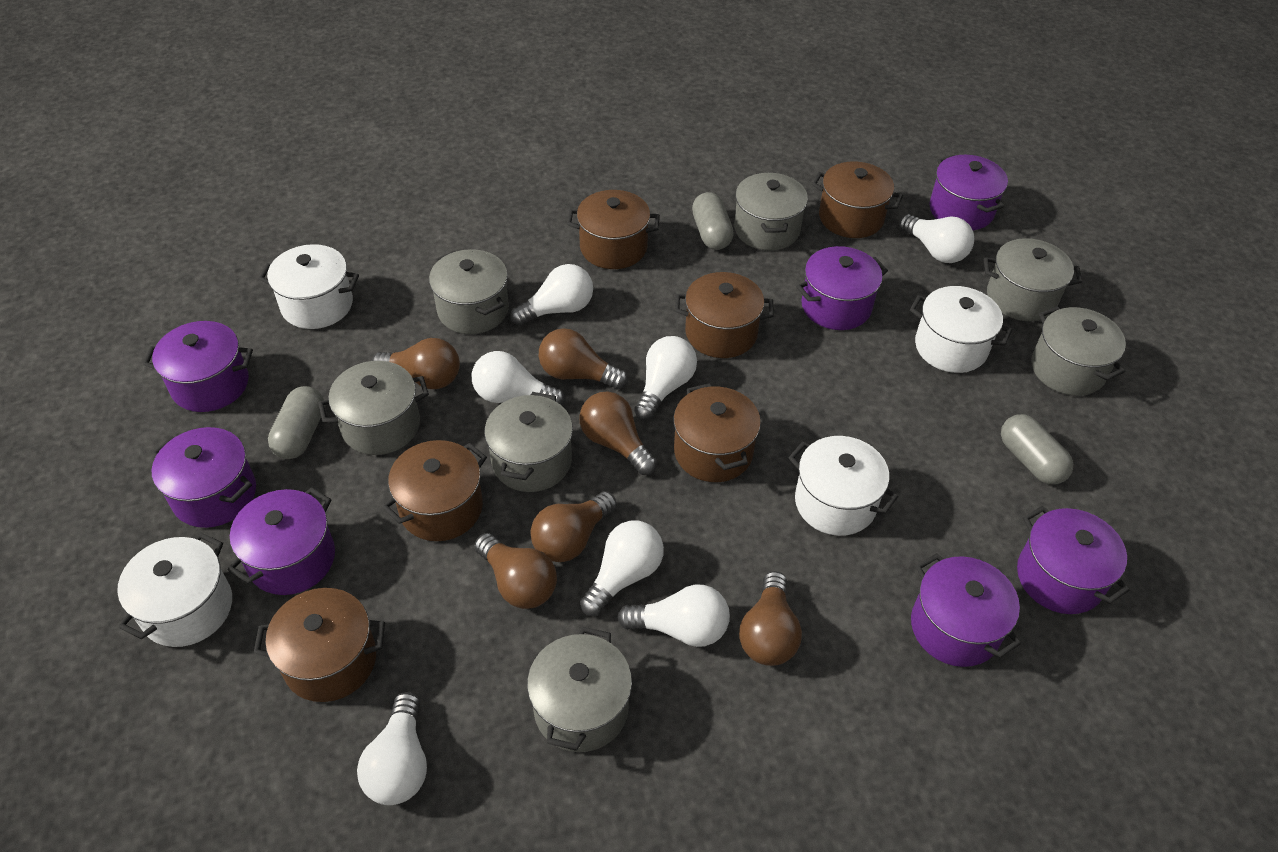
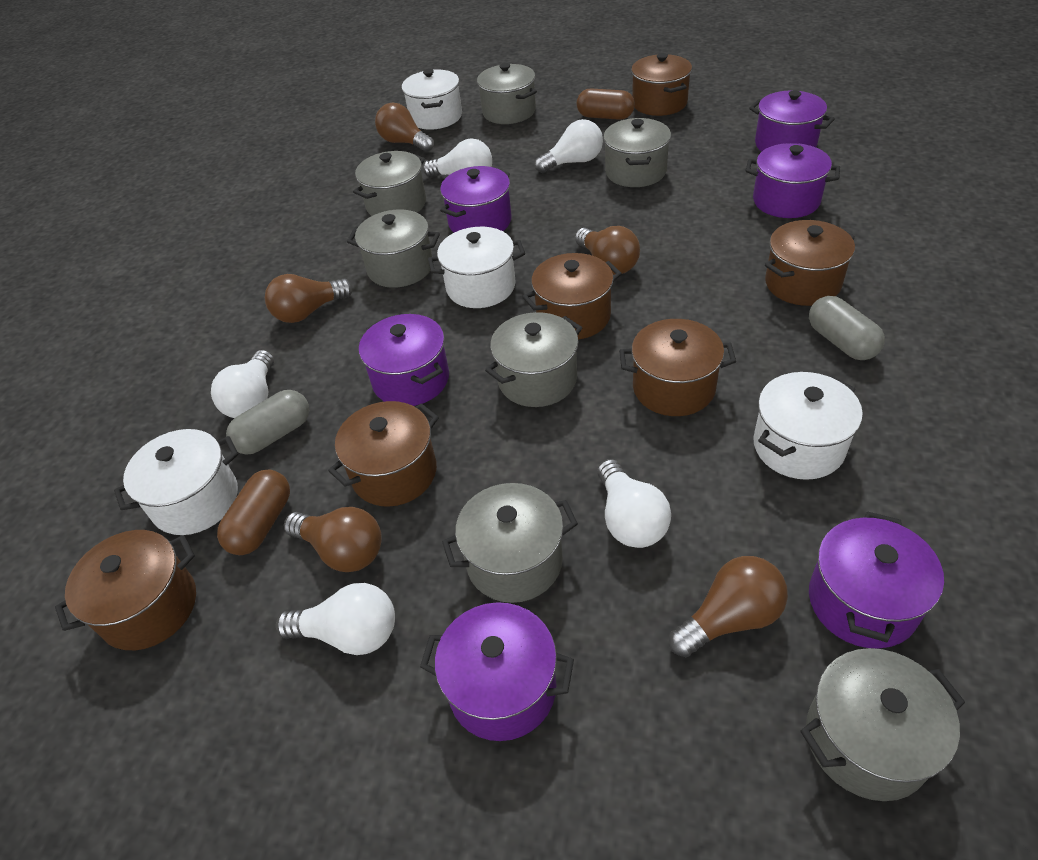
brown capsule: 0 -> 2
brown light bulb: 6 -> 5
grey capsule: 3 -> 2
purple pot: 7 -> 6
white light bulb: 7 -> 5

